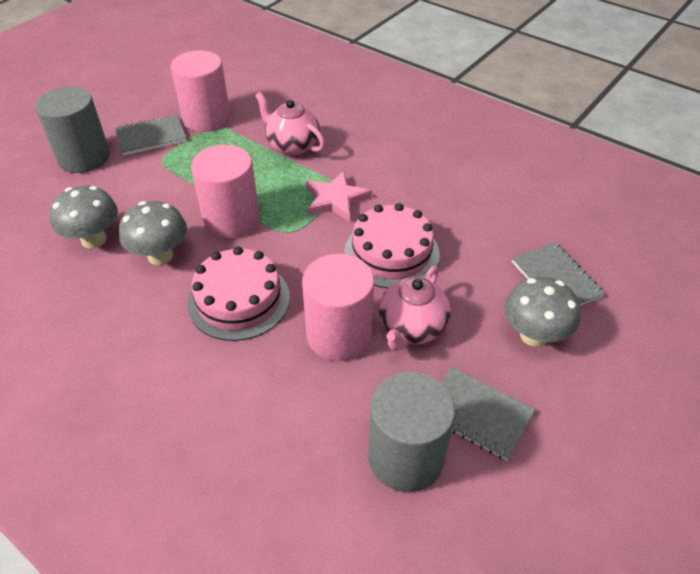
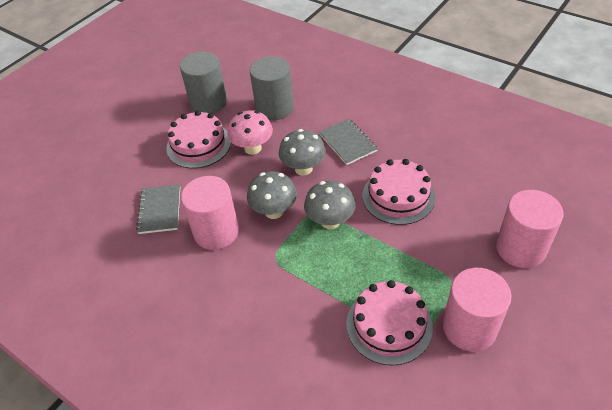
grey notebook: 3 -> 2
pink cake: 2 -> 3
pink mushroom: 0 -> 1
pink star: 1 -> 0
pink teapot: 2 -> 0

